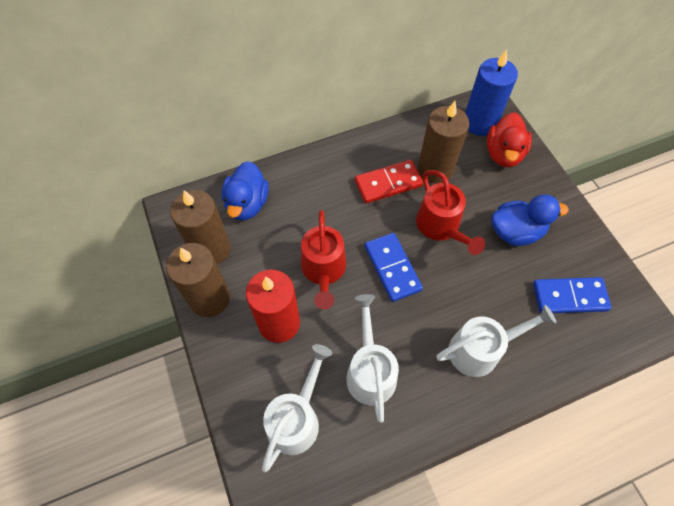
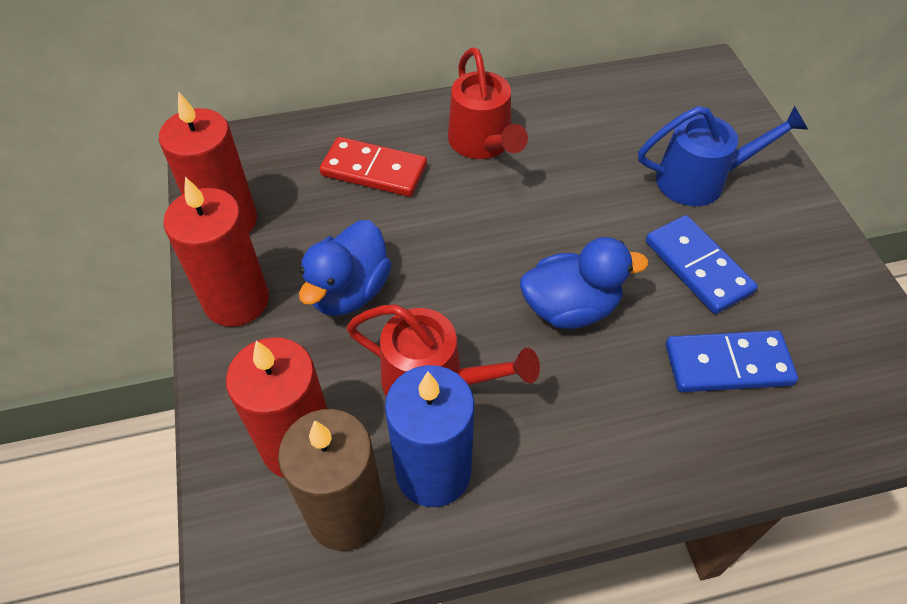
blue watering can: 0 -> 1
brown candle: 3 -> 1
red candle: 1 -> 3
red duck: 1 -> 0
white watering can: 3 -> 0

